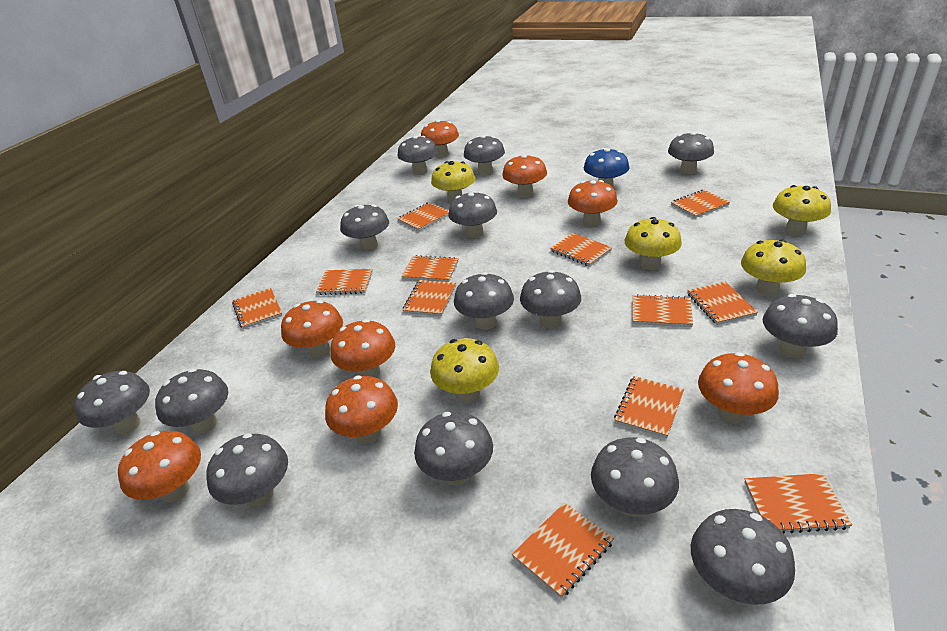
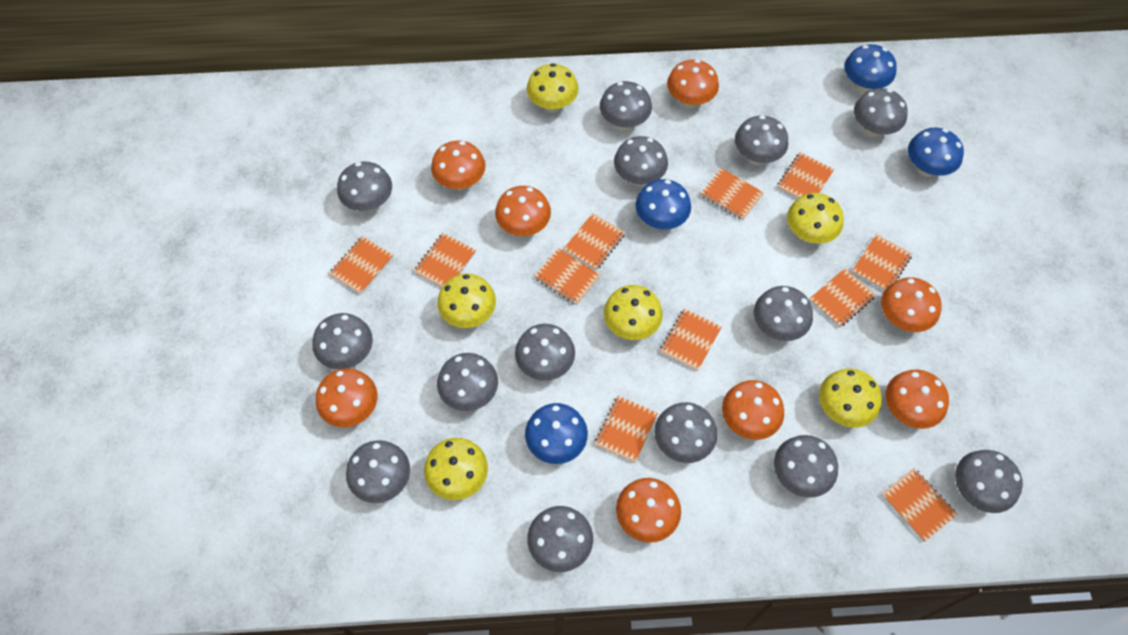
blue mushroom: 1 -> 4
orange notebook: 12 -> 11
yellow mushroom: 5 -> 6

